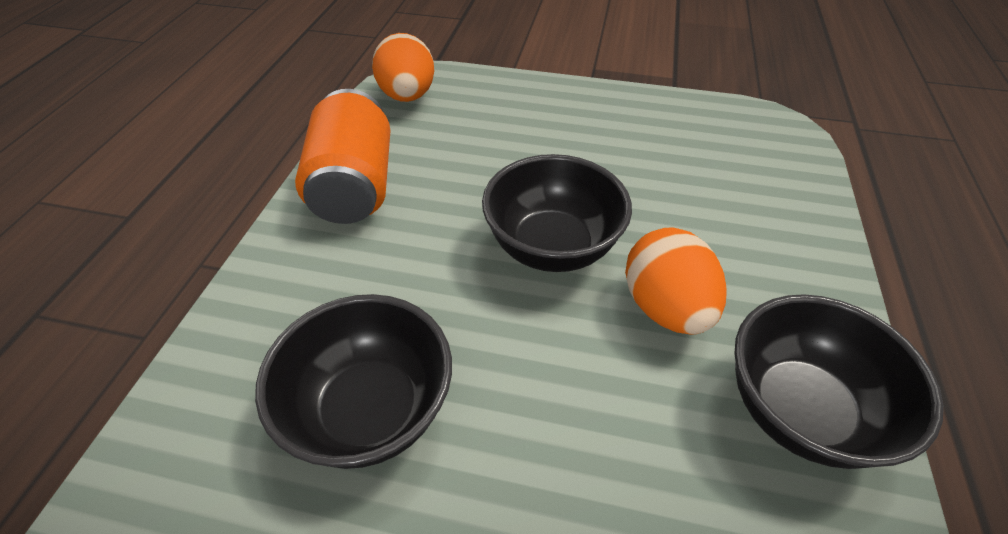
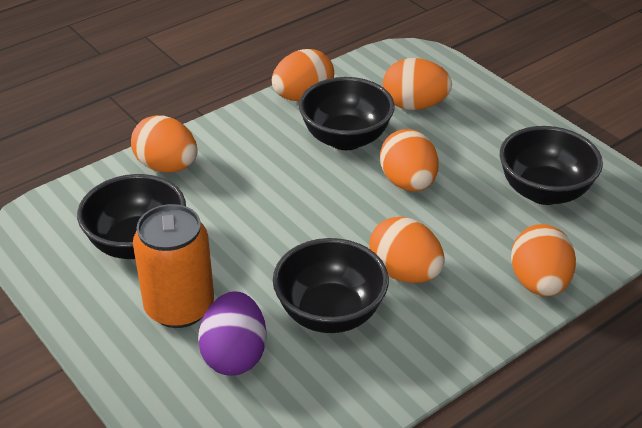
black bowl: 3 -> 4
orange egg: 2 -> 6
purple egg: 0 -> 1

